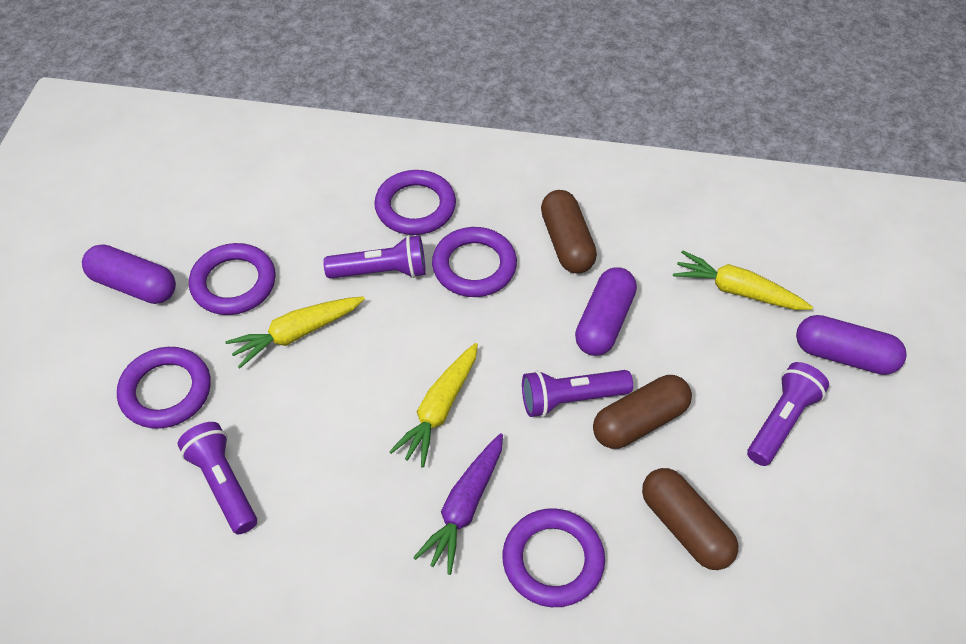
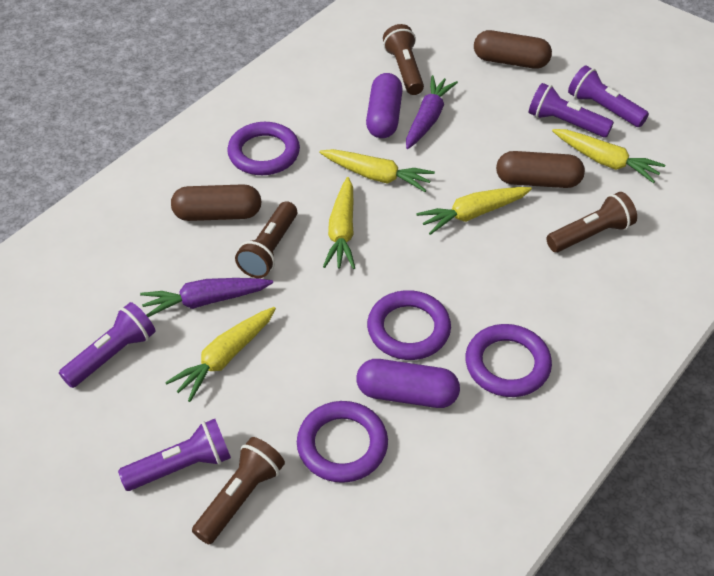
brown flashlight: 0 -> 4
purple capsule: 3 -> 2
purple carrot: 1 -> 2
purple ring: 5 -> 4
yellow carrot: 3 -> 5

